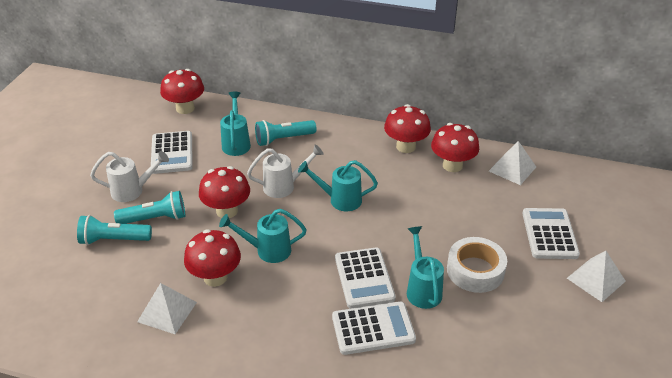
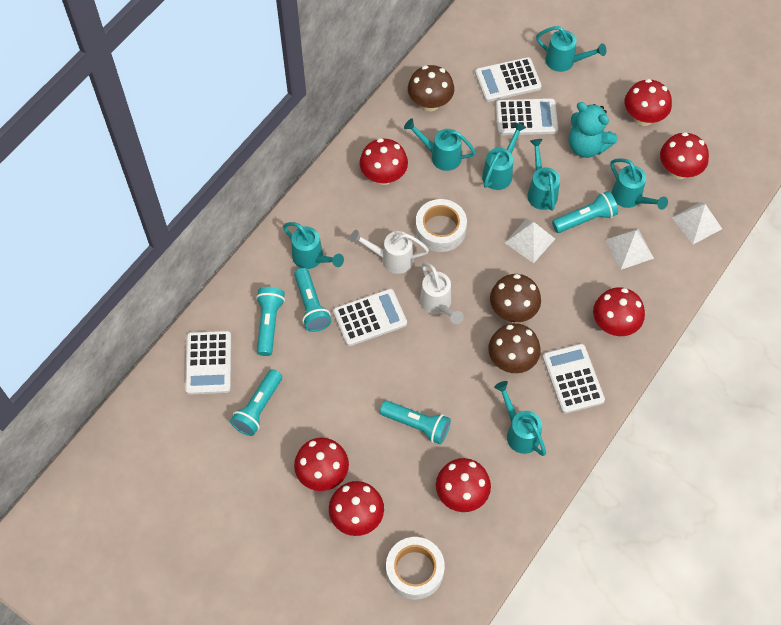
brown mushroom: 0 -> 3
red mushroom: 5 -> 7
turquoise flashlight: 3 -> 5
turquoise teddy bear: 0 -> 1
turquoise watering can: 4 -> 7
white calculator: 4 -> 5
white tape: 1 -> 2

